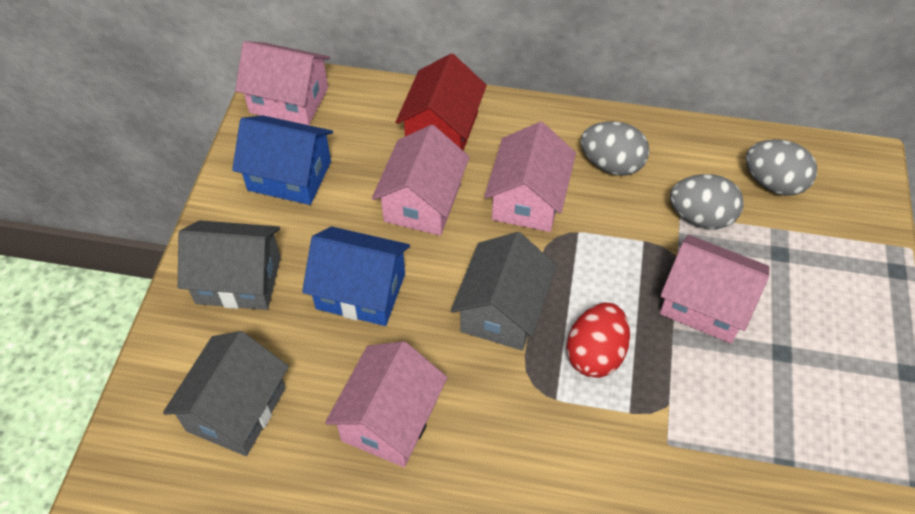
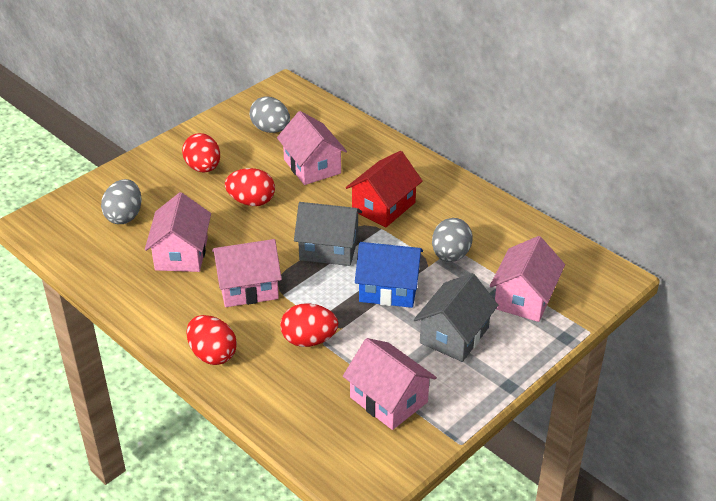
blue house: 2 -> 1
grey house: 3 -> 2
red egg: 1 -> 4

